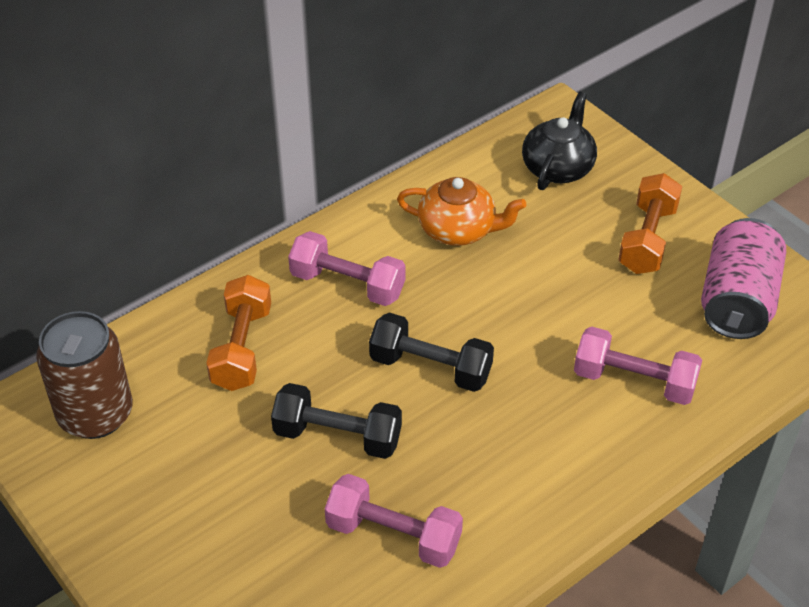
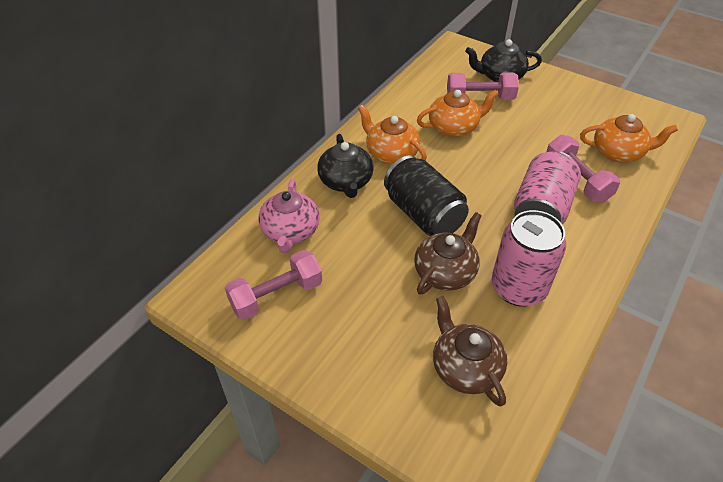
black can: 0 -> 1
black dumbbell: 2 -> 0
black teapot: 1 -> 2
brown can: 1 -> 0
brown teapot: 0 -> 2
orange dumbbell: 2 -> 0
orange teapot: 1 -> 3
pink can: 1 -> 2
pink teapot: 0 -> 1

